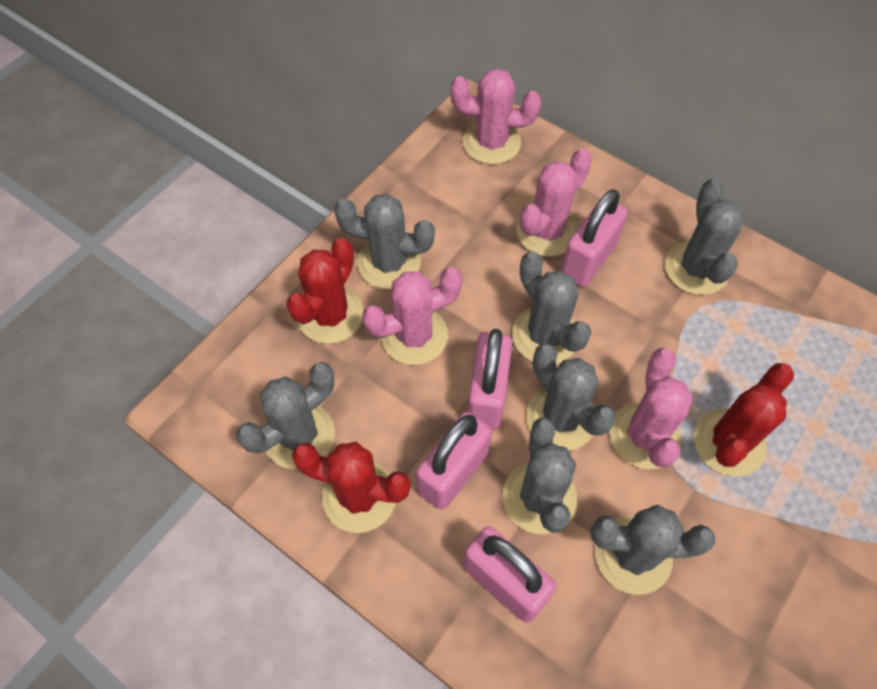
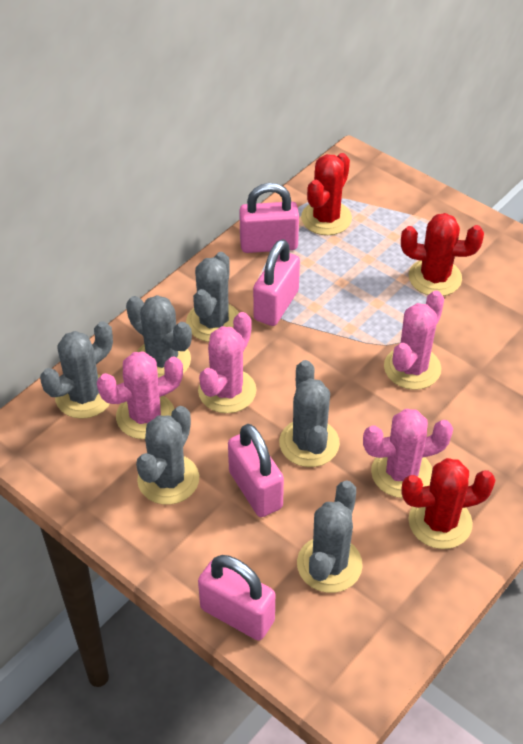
grey cactus: 7 -> 6

